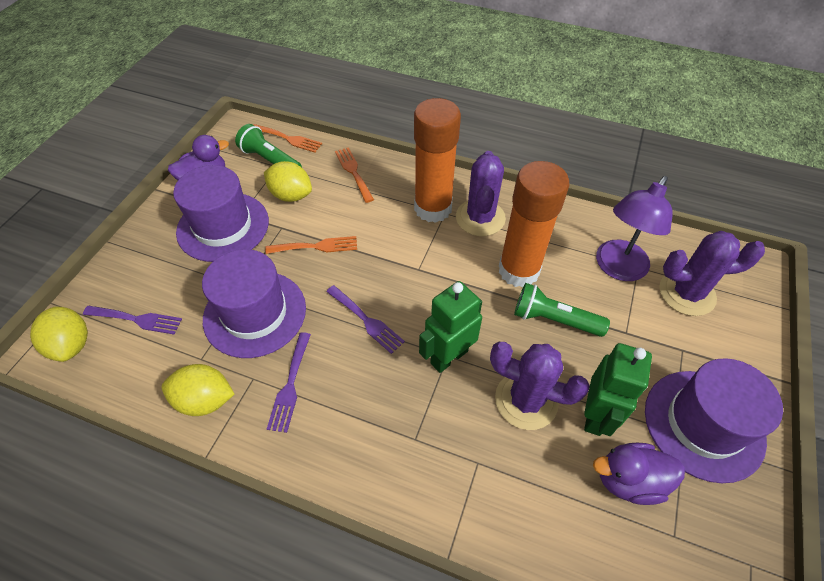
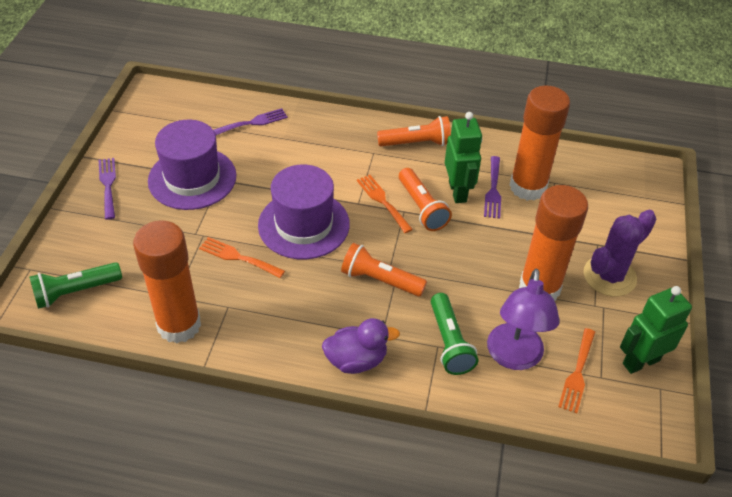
orange flashlight: 0 -> 3
orange glue stick: 2 -> 3
purple cactus: 3 -> 1
purple duck: 2 -> 1
purple hat: 3 -> 2
yellow lemon: 3 -> 0

